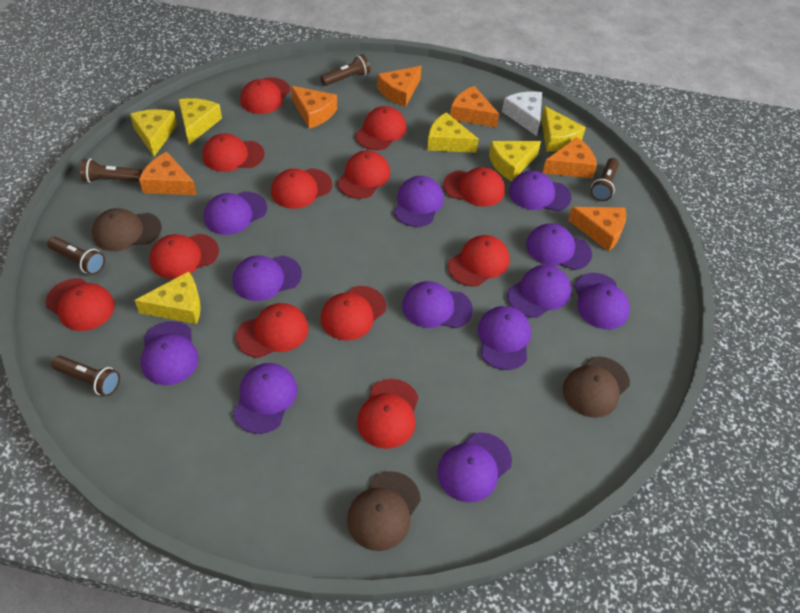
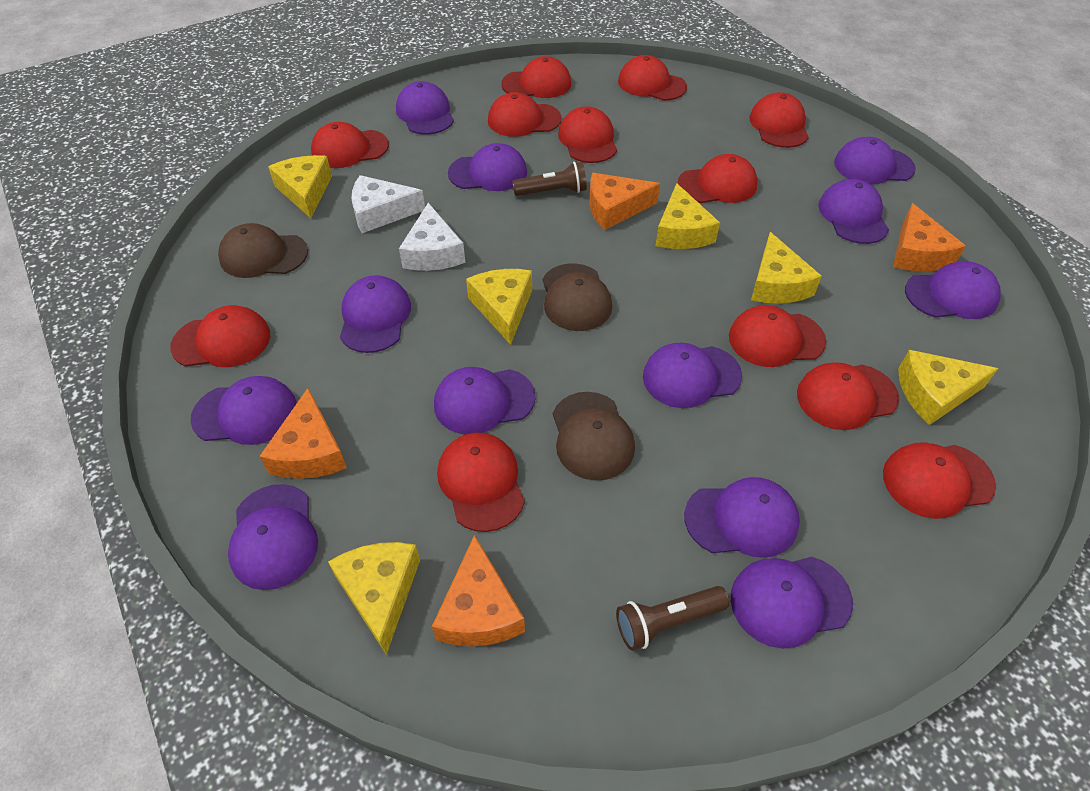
brown flashlight: 5 -> 2
orange cheese: 6 -> 4
white cheese: 1 -> 2

